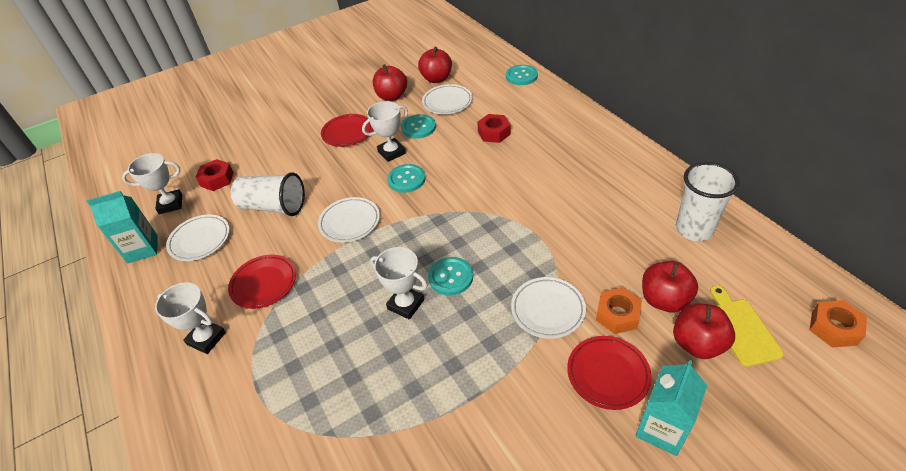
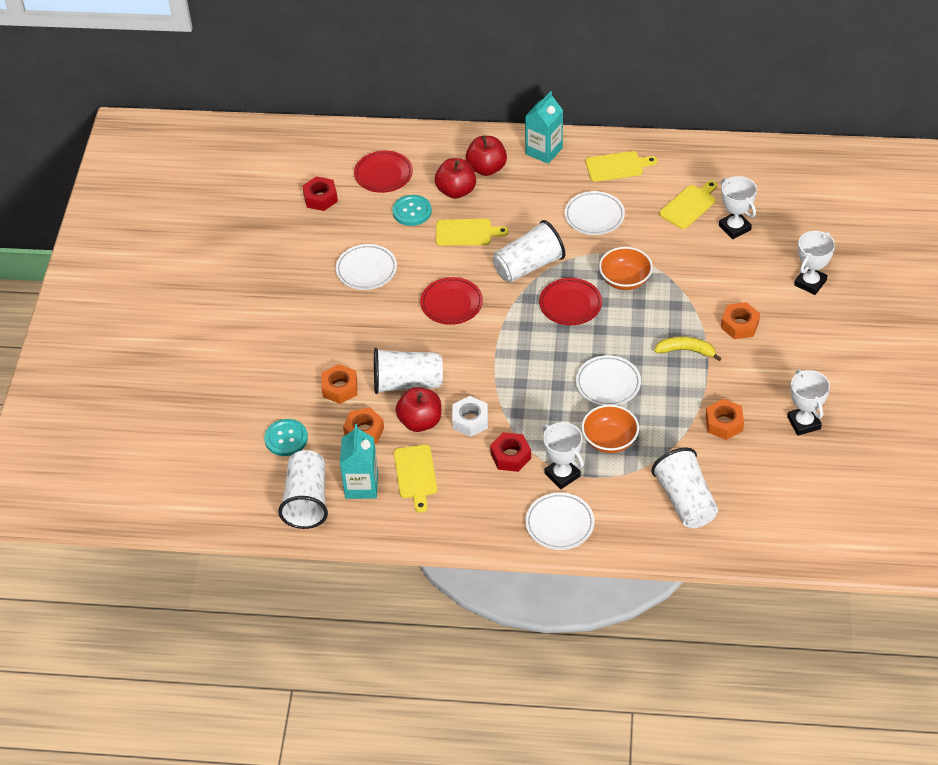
orange bowl: 0 -> 2
orange nut: 2 -> 4
red apple: 4 -> 3
turquoise button: 4 -> 2
white cup: 2 -> 4
white nut: 0 -> 1
yellow banana: 0 -> 1
yellow cutting board: 1 -> 4

